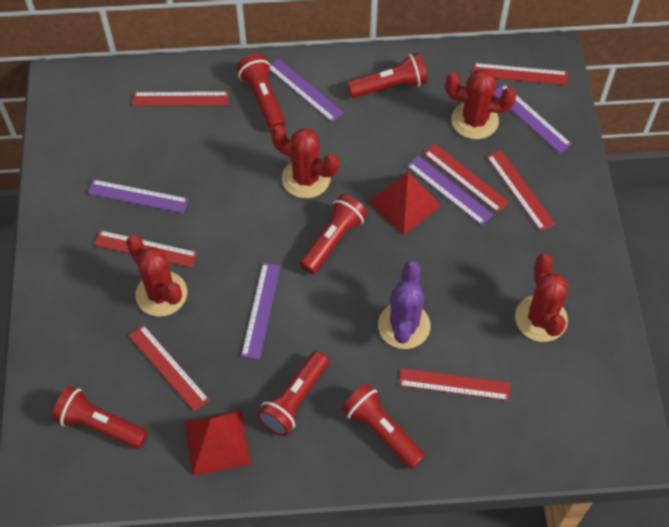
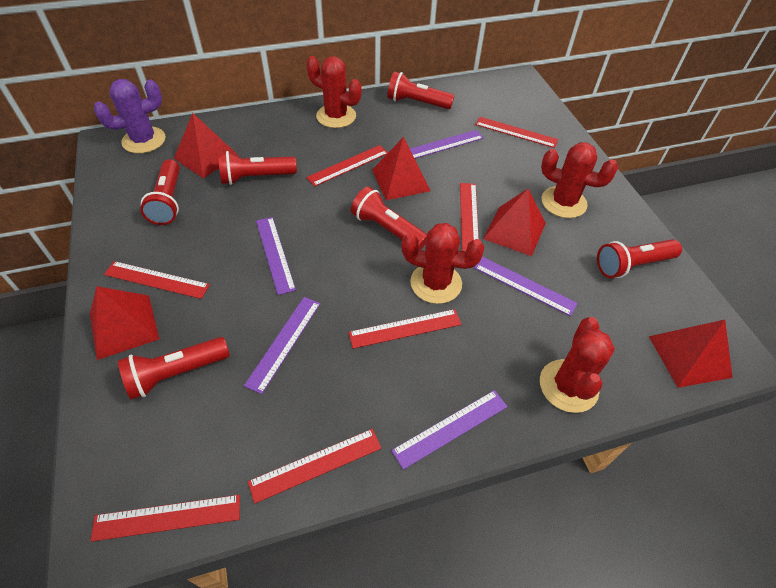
red pyramid: 2 -> 5

